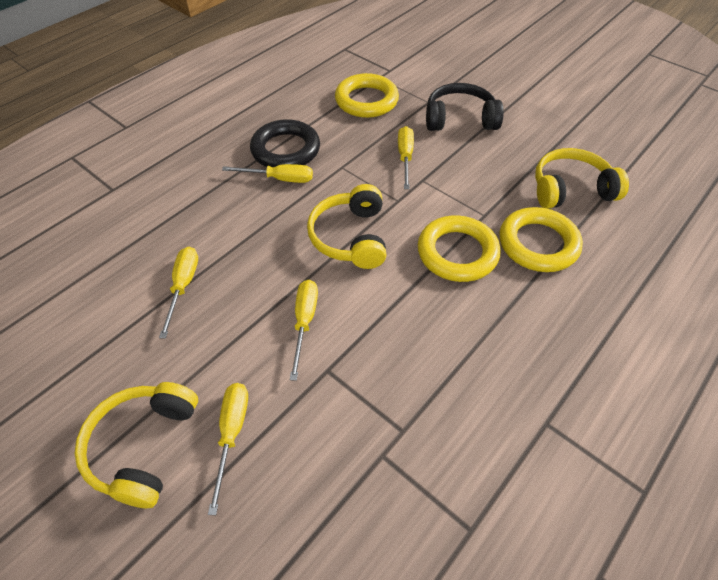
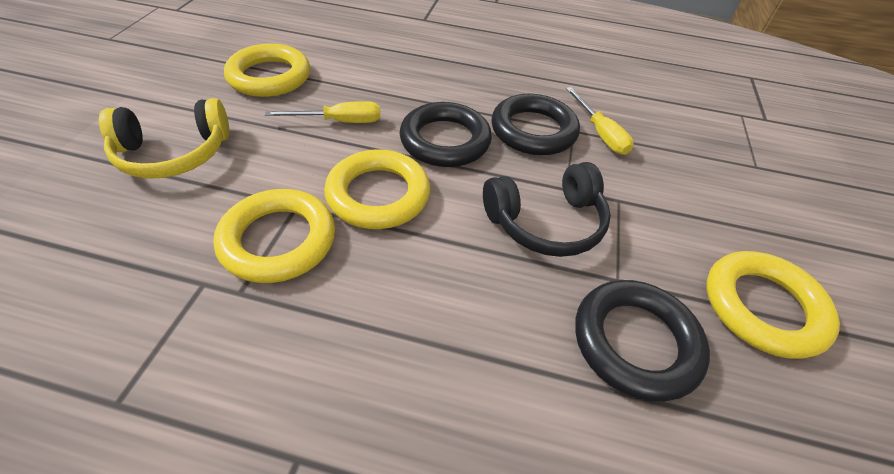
black ring: 1 -> 3
yellow headphones: 3 -> 1
yellow ring: 3 -> 4
yellow screwdriver: 5 -> 2

